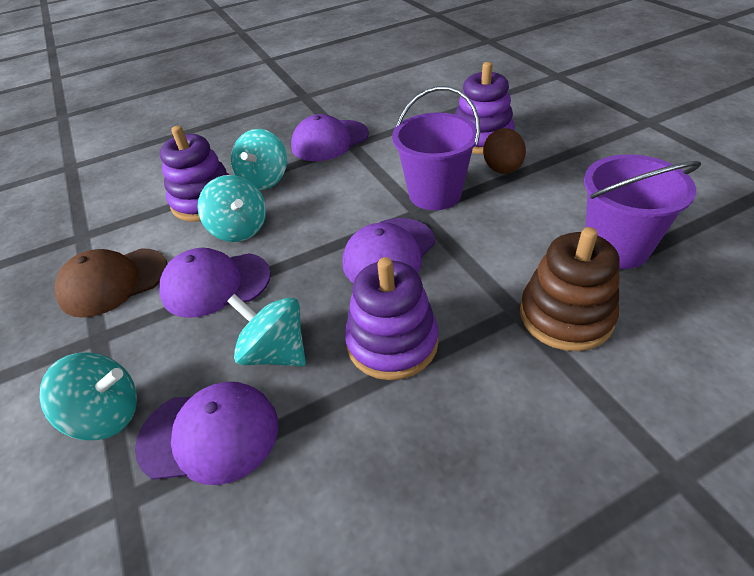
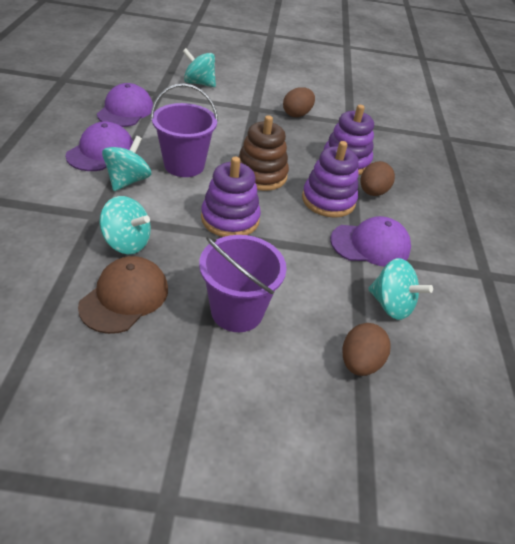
brown egg: 1 -> 3
purple cap: 4 -> 3

